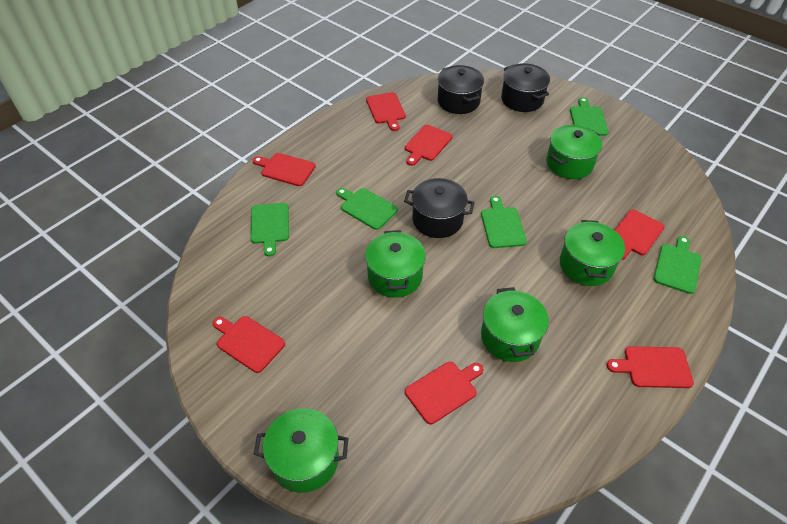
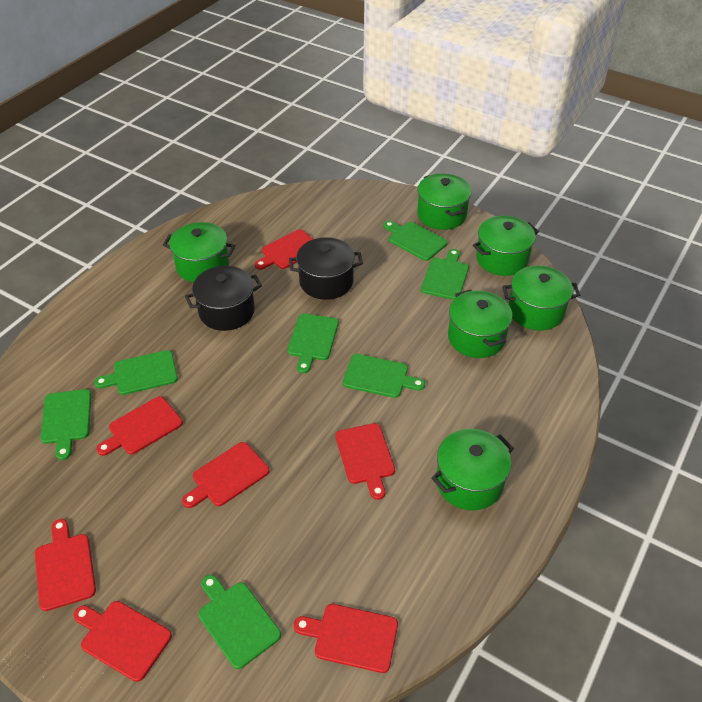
black pot: 3 -> 2
green cutting board: 5 -> 7
green pot: 5 -> 6

